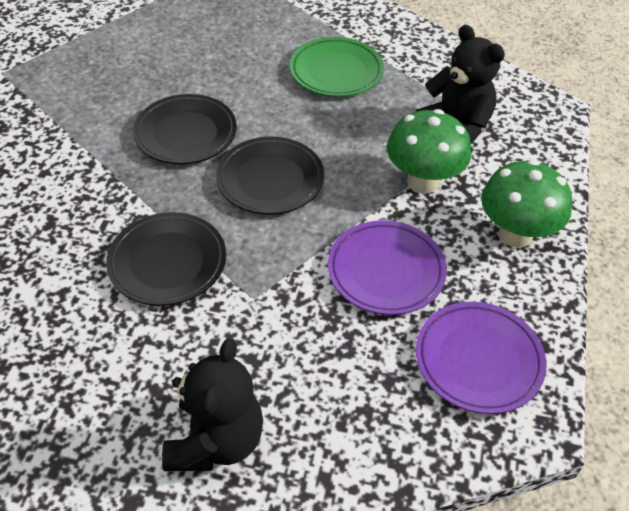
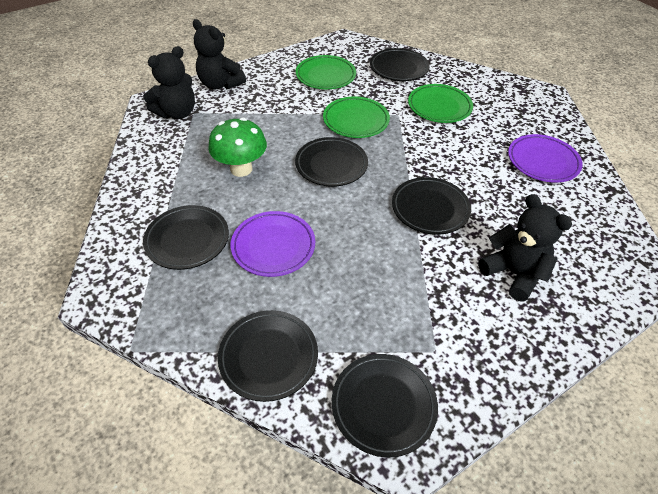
black plate: 3 -> 6
black teddy bear: 2 -> 3
green mushroom: 2 -> 1
green plate: 1 -> 3

